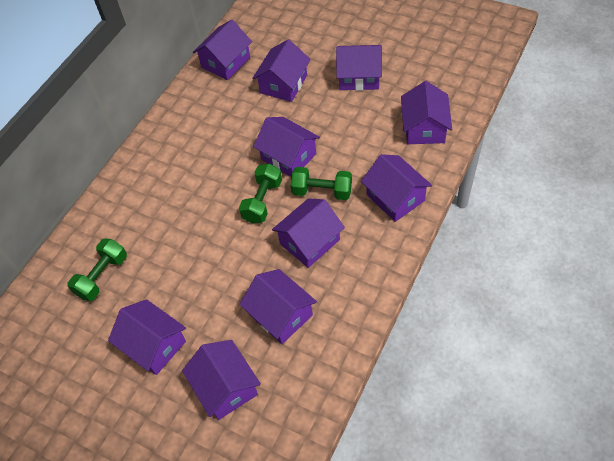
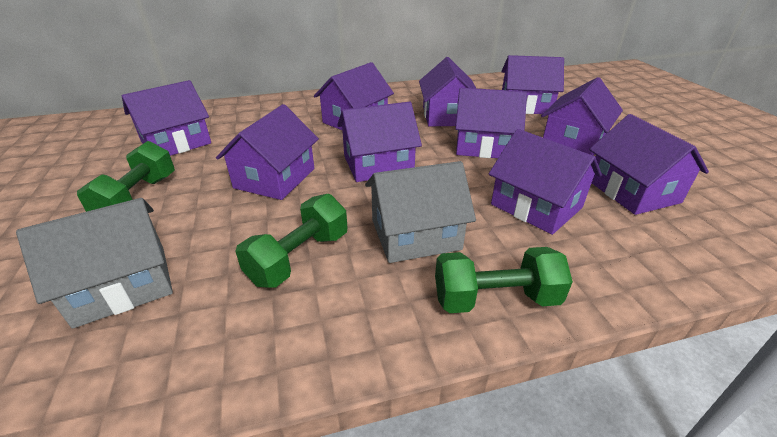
grey house: 0 -> 2

